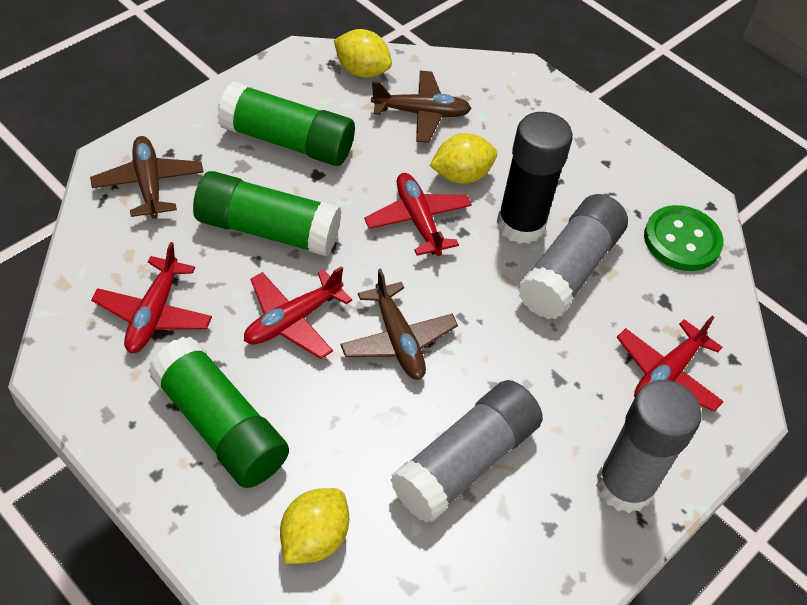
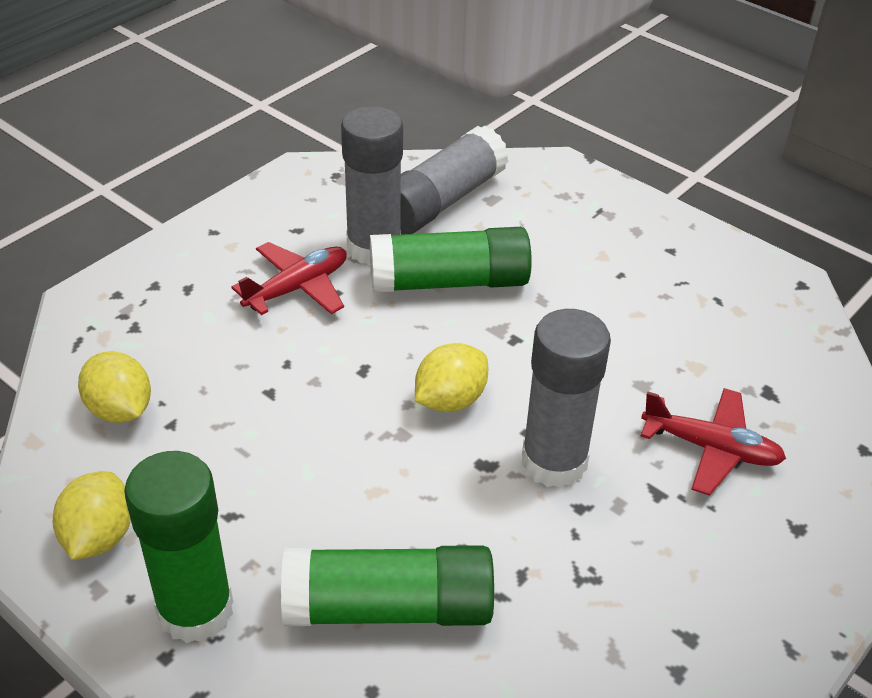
black glue stick: 1 -> 0
brown plane: 3 -> 0
green button: 1 -> 0
red plane: 4 -> 2

